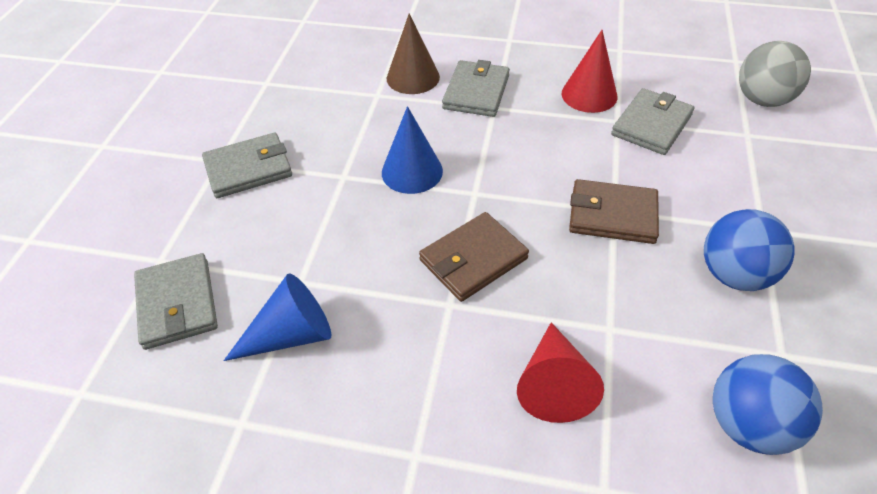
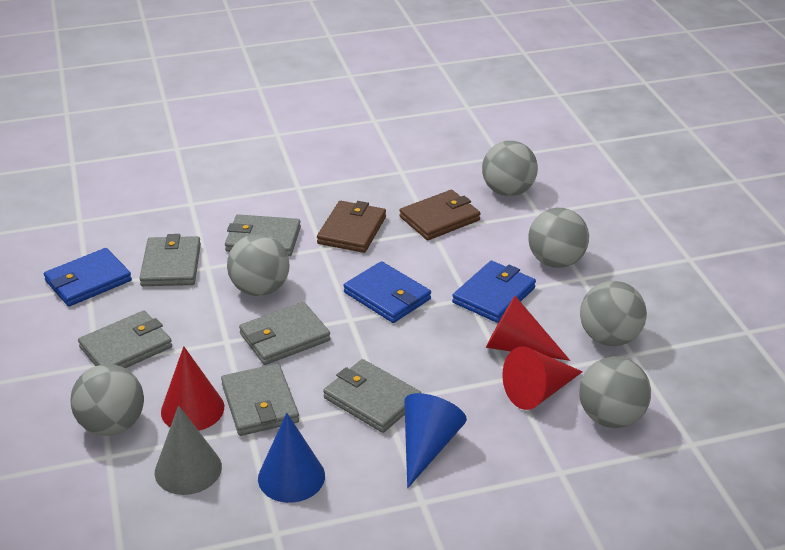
blue ball: 2 -> 0
blue wallet: 0 -> 3
brown cone: 1 -> 0
grey ball: 1 -> 6
grey cone: 0 -> 1
grey wallet: 4 -> 6
red cone: 2 -> 3

